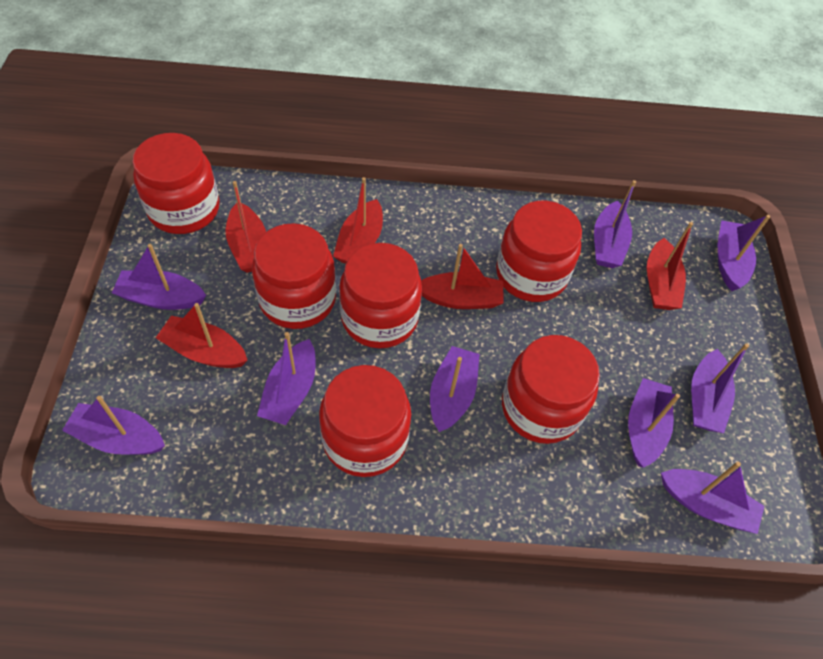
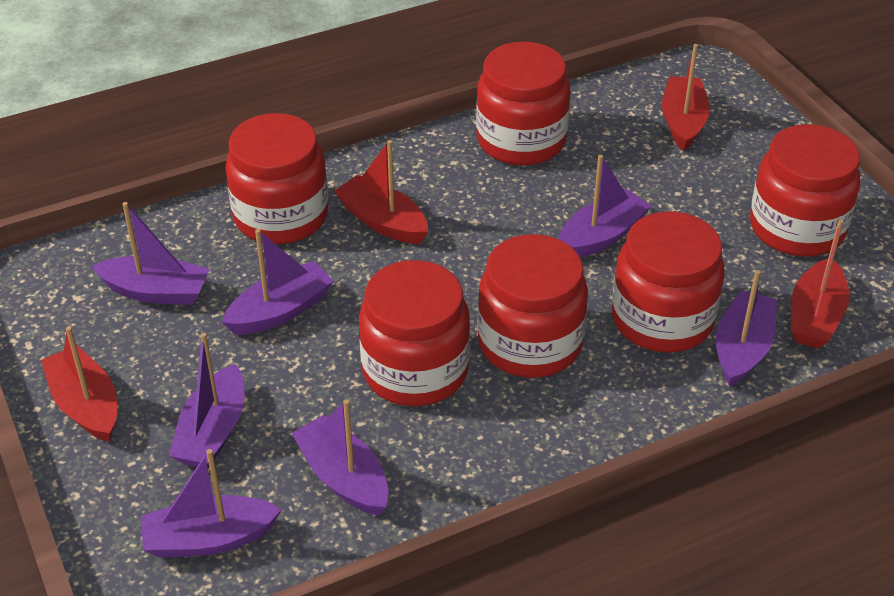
purple boat: 9 -> 7
red boat: 5 -> 4

